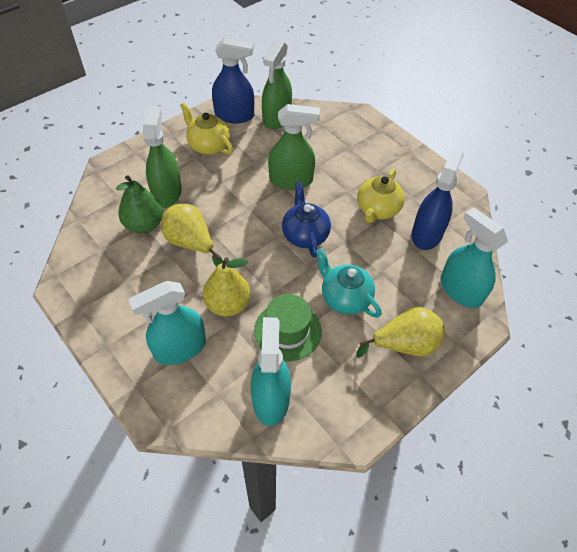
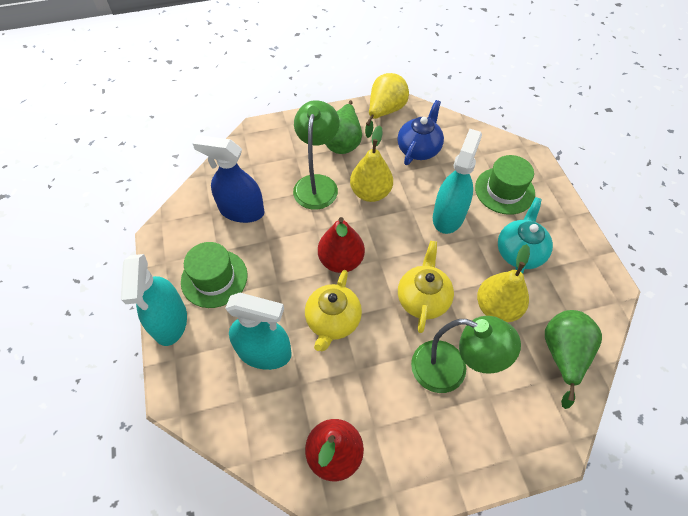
blue spray bottle: 2 -> 1
green hat: 1 -> 2
green lamp: 0 -> 2
green pear: 1 -> 2
green spray bottle: 3 -> 0
red pear: 0 -> 2

